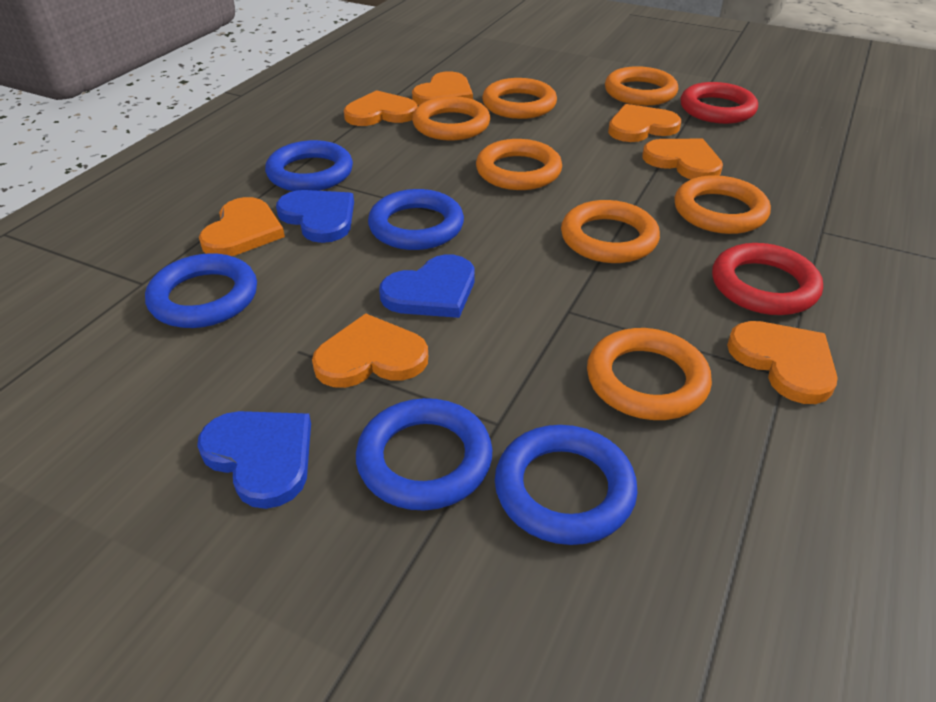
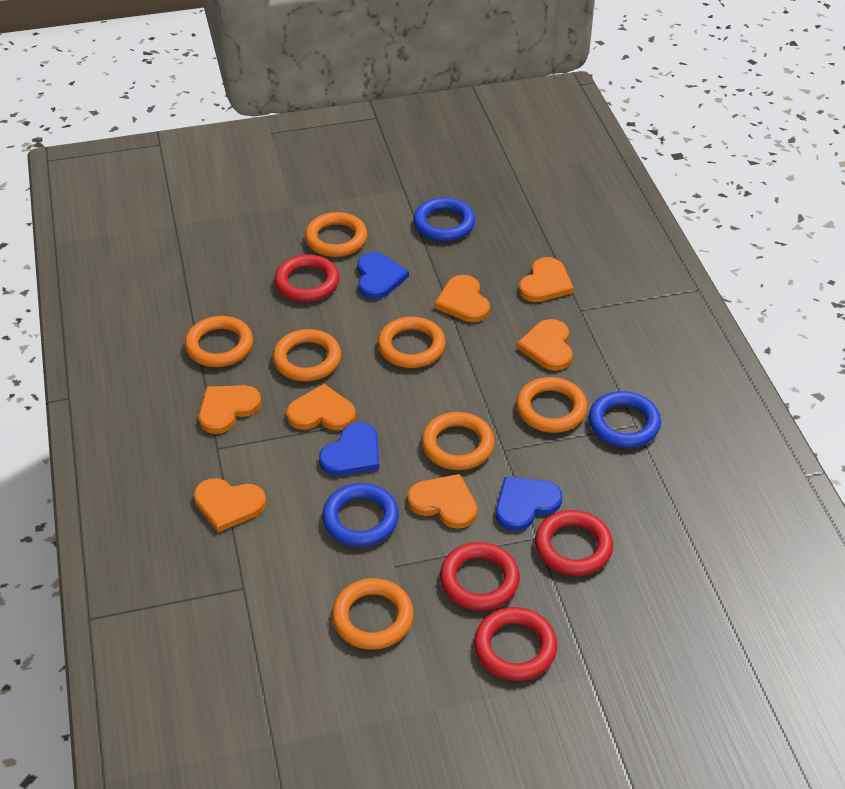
blue ring: 5 -> 3
red ring: 2 -> 4

